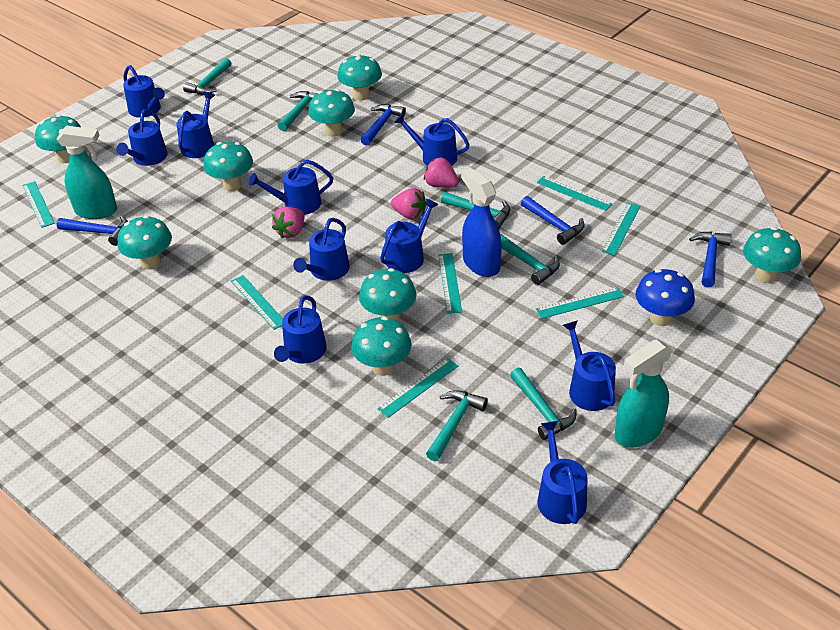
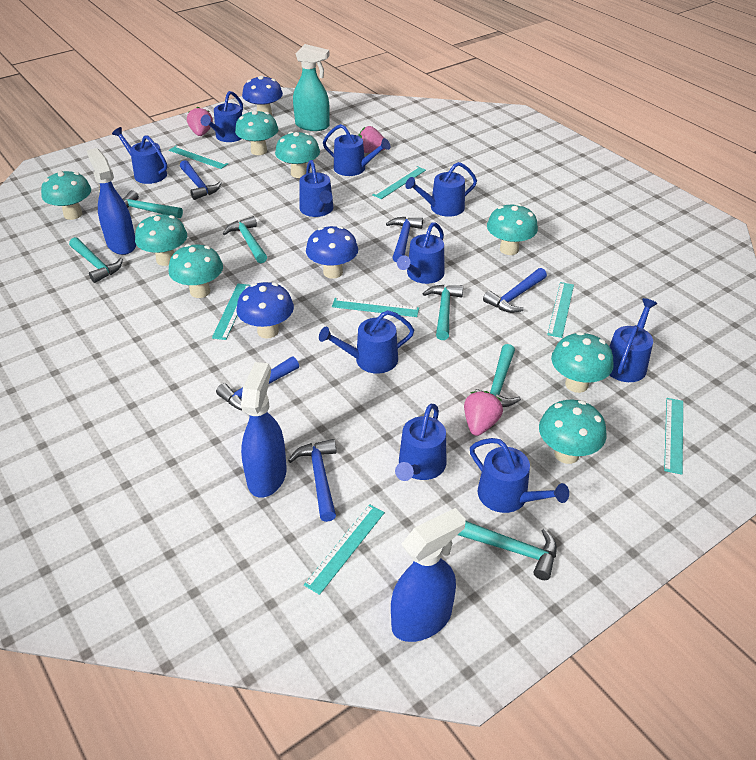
blue hammer: 4 -> 5
blue mushroom: 1 -> 3
blue spray bottle: 1 -> 3
turquoise spray bottle: 2 -> 1

